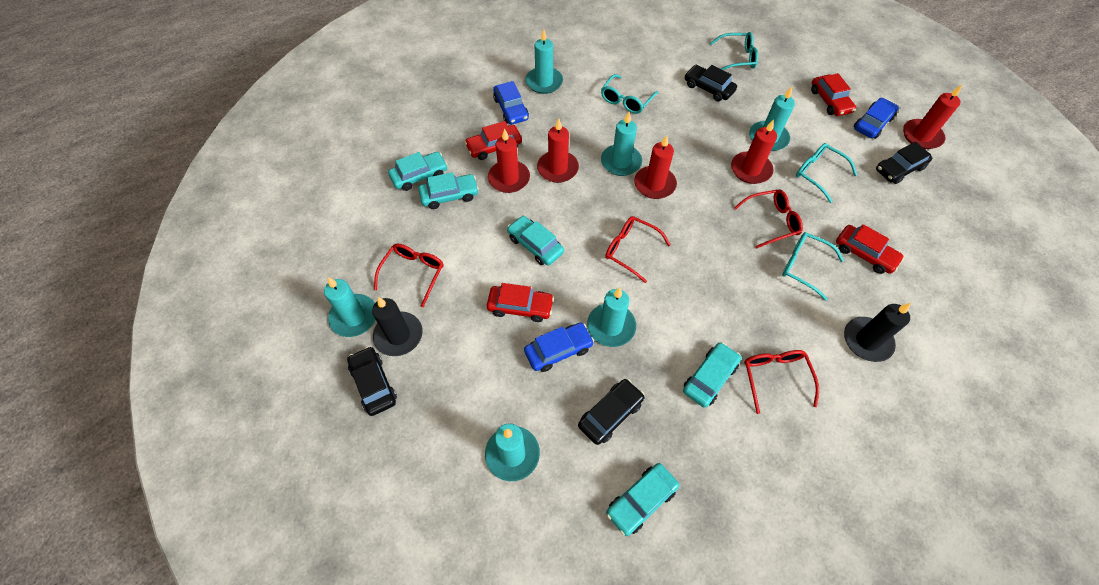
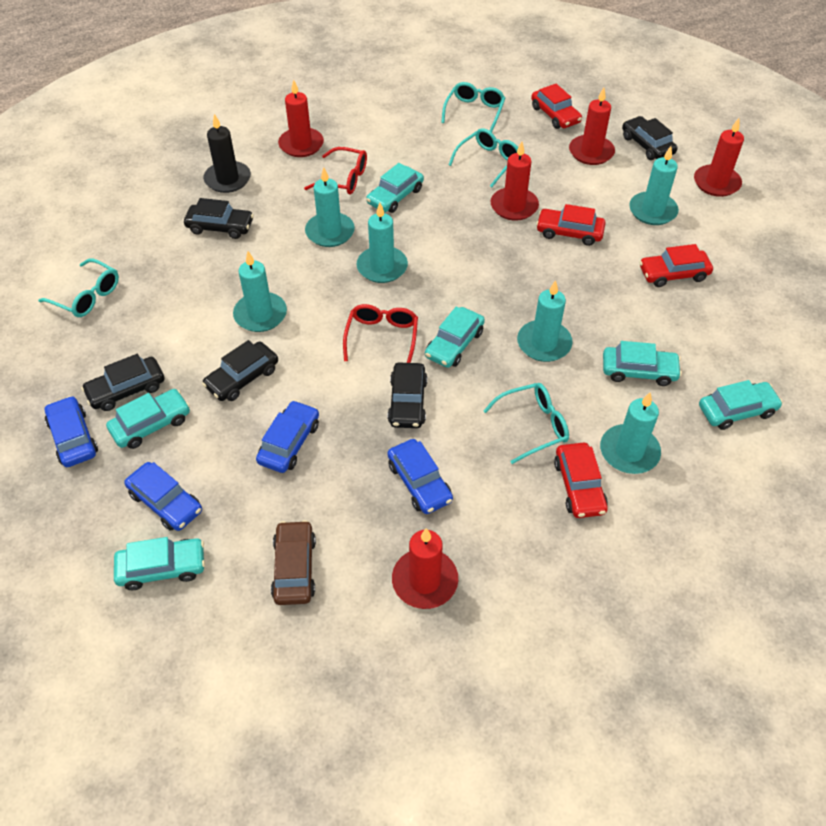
black candle: 2 -> 1
black car: 4 -> 5
blue car: 3 -> 4
brown car: 0 -> 1
red glasses: 4 -> 2
turquoise car: 5 -> 6

